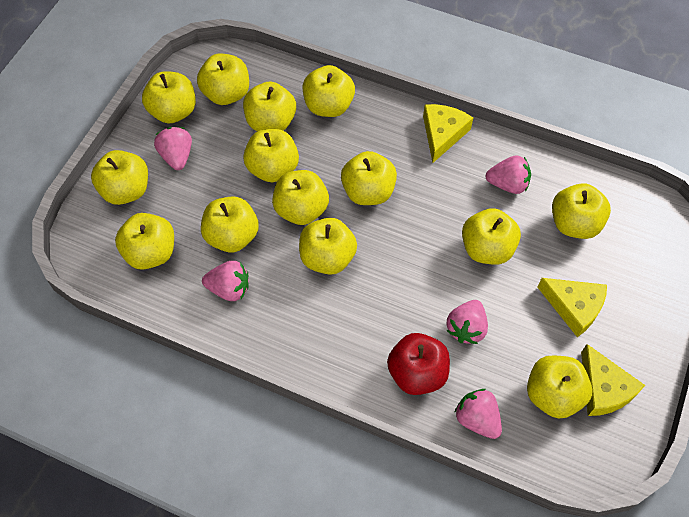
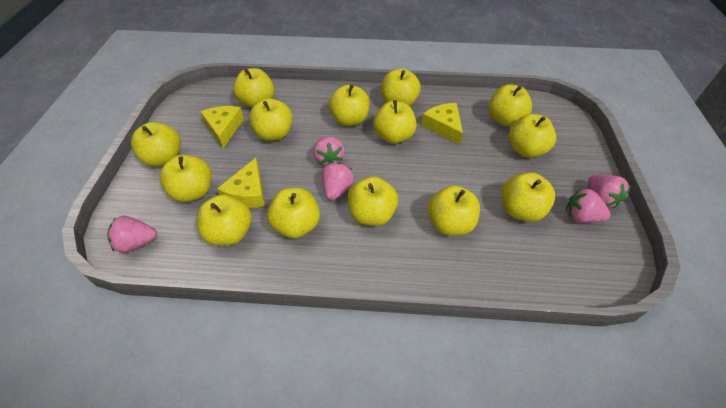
red apple: 1 -> 0

